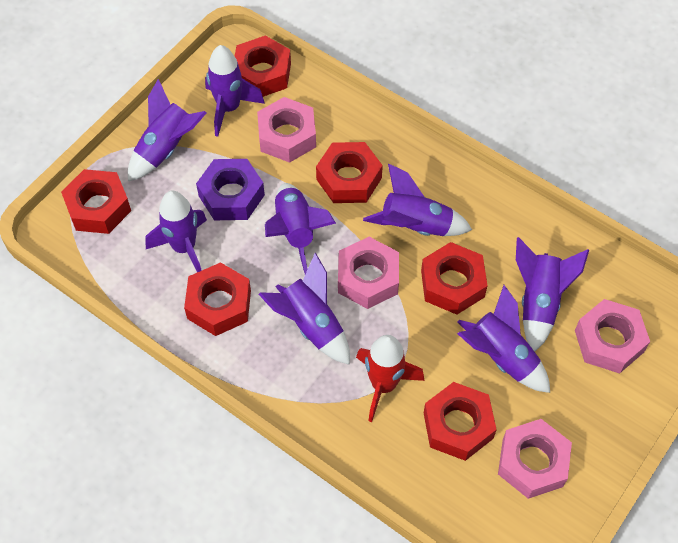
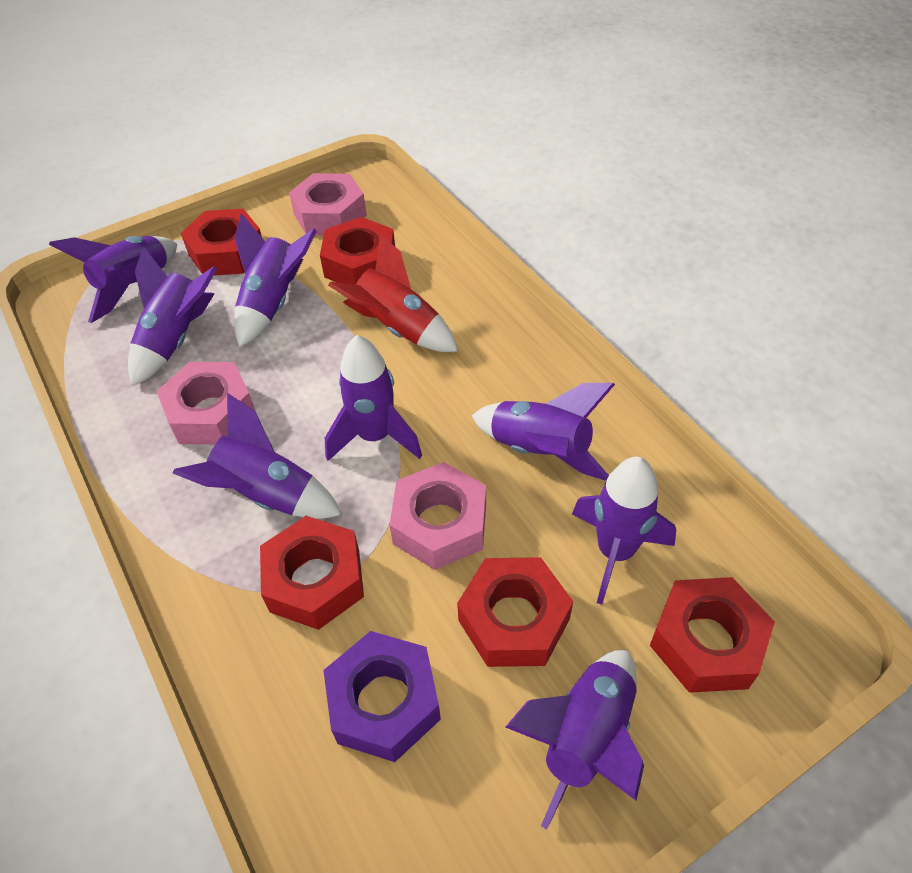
pink nut: 4 -> 3
red nut: 6 -> 5

